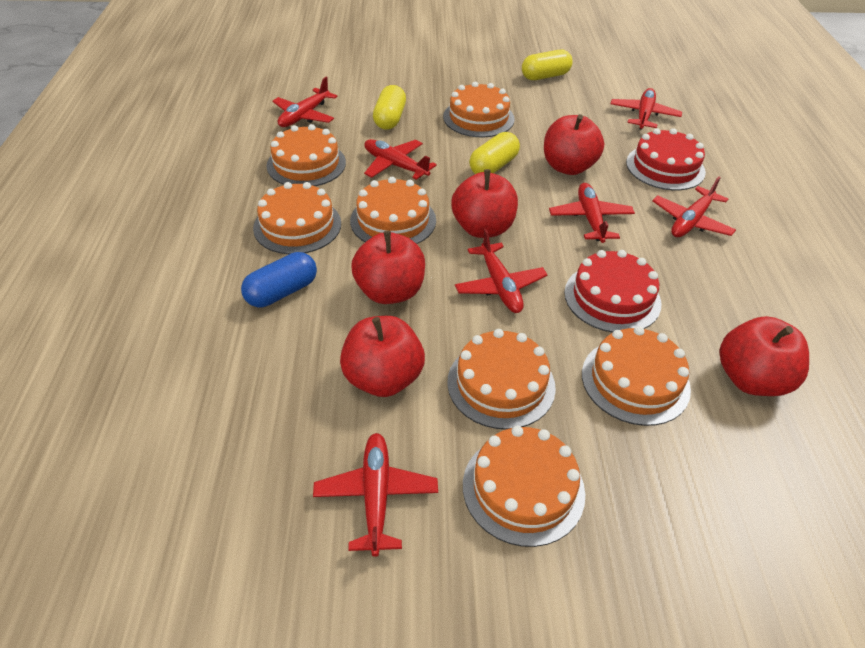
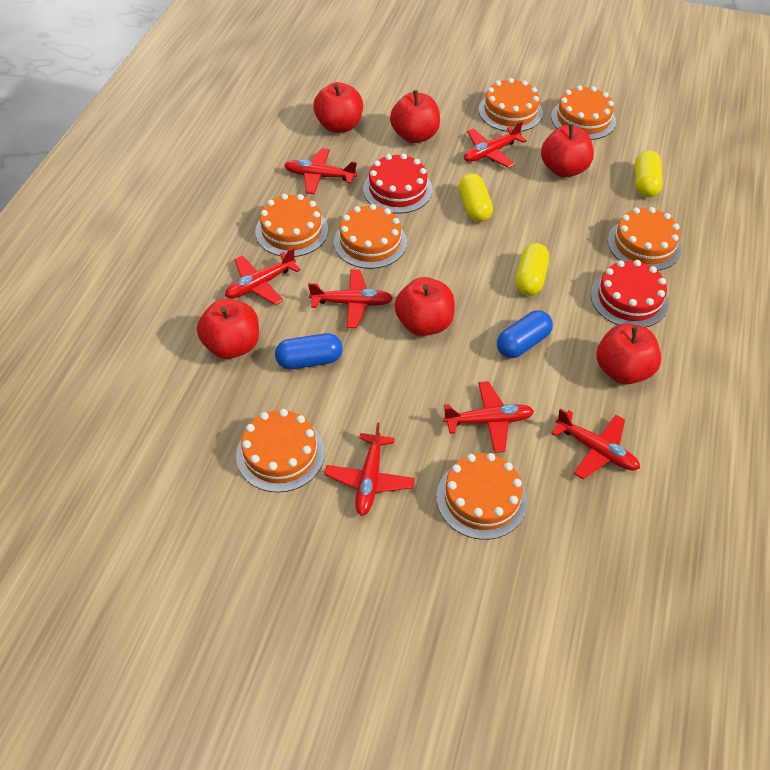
blue capsule: 1 -> 2
red apple: 5 -> 6

